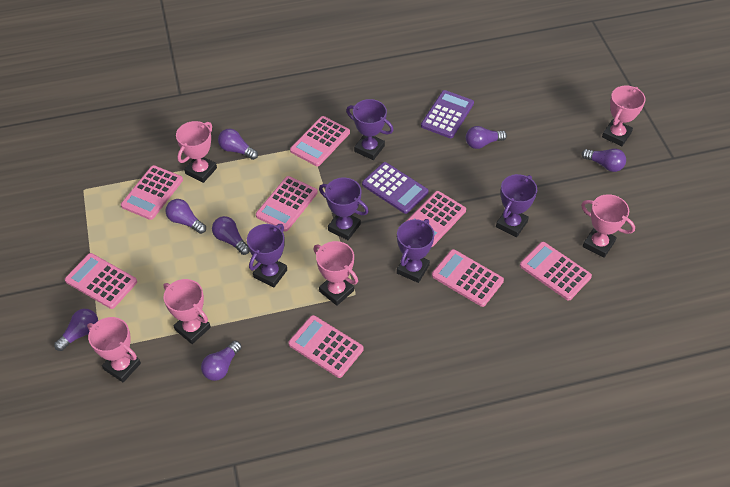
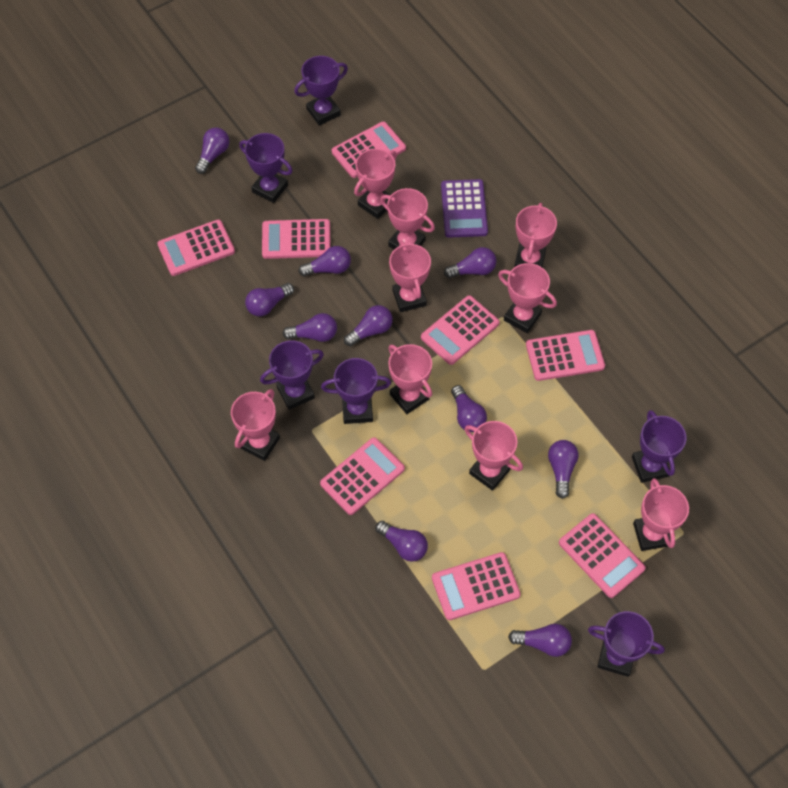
pink trophy: 6 -> 9
purple calculator: 2 -> 1
purple light bulb: 7 -> 10
purple trophy: 5 -> 6

